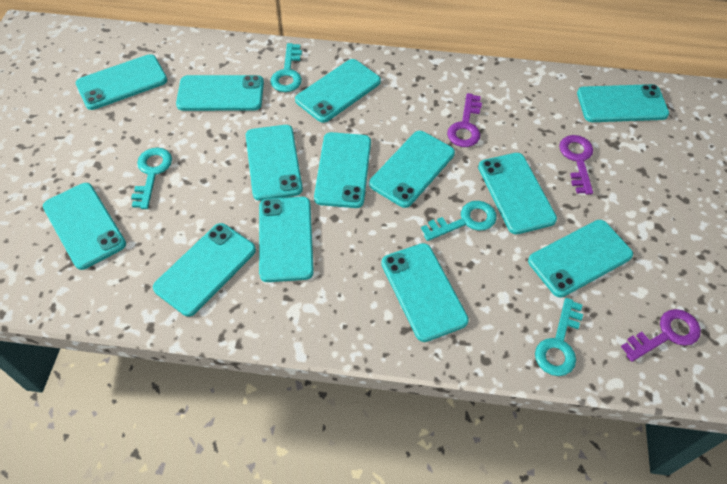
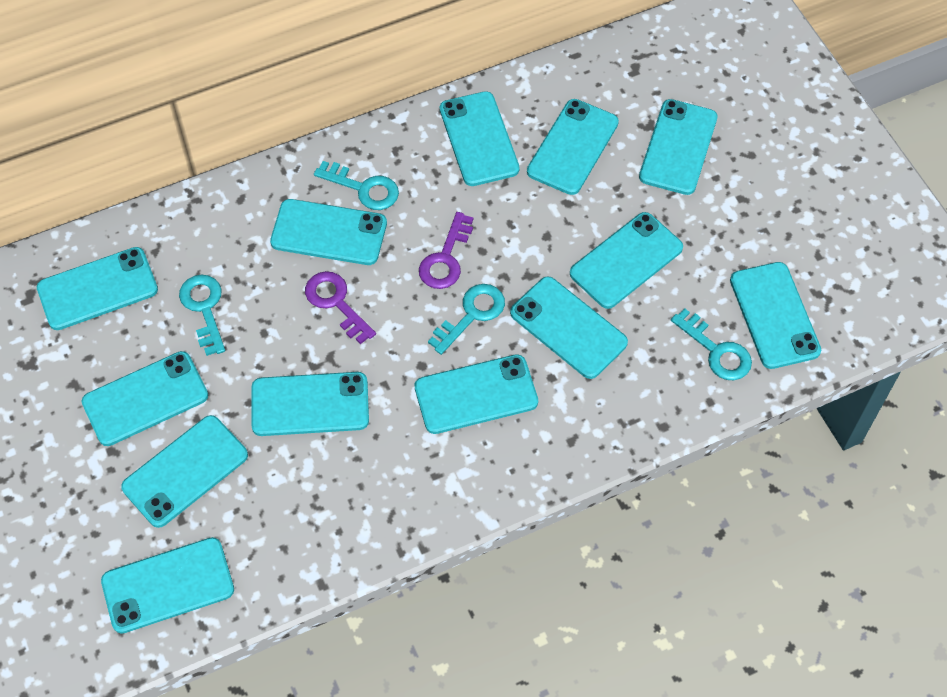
purple key: 3 -> 2

